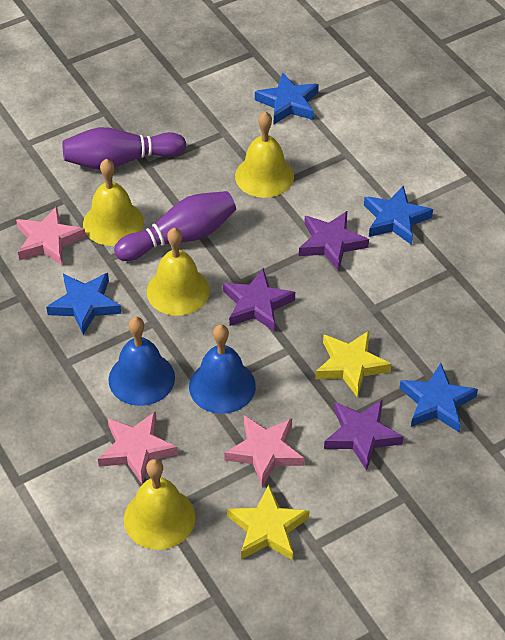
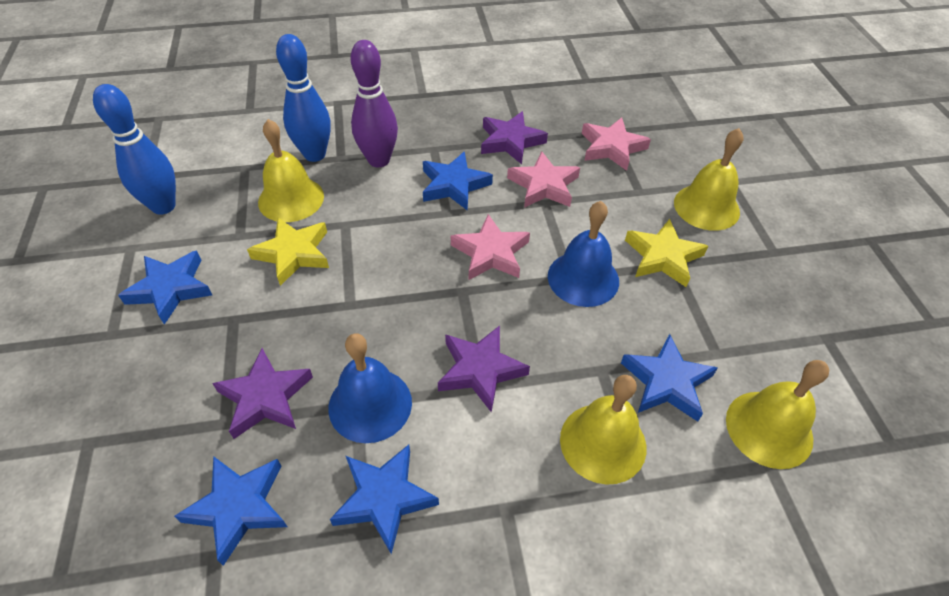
blue bowling pin: 0 -> 2
blue star: 4 -> 5
purple bowling pin: 2 -> 1

